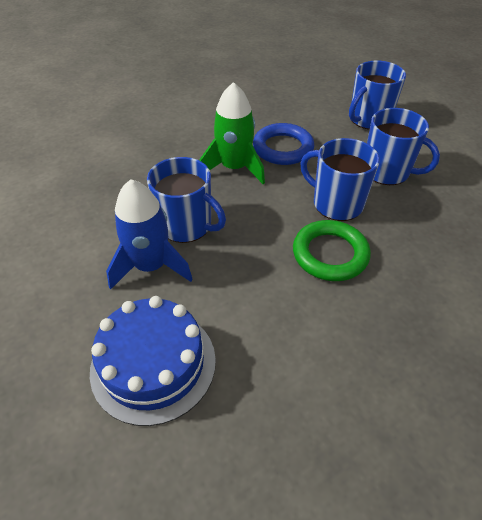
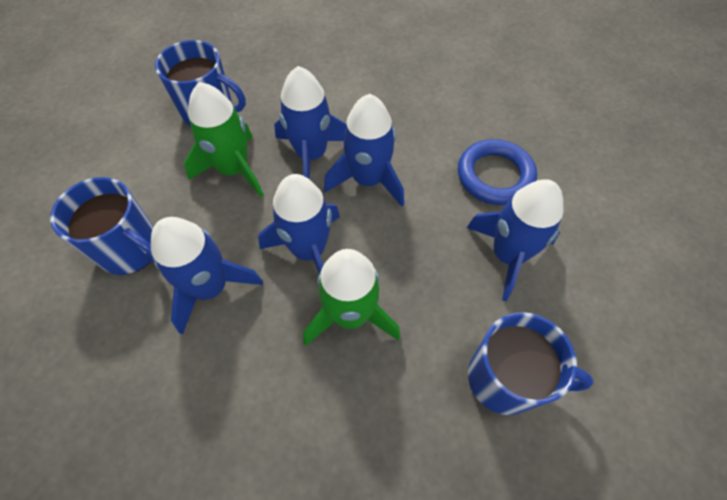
blue cake: 1 -> 0
blue mug: 4 -> 3
blue rocket: 1 -> 5
green ring: 1 -> 0
green rocket: 1 -> 2

